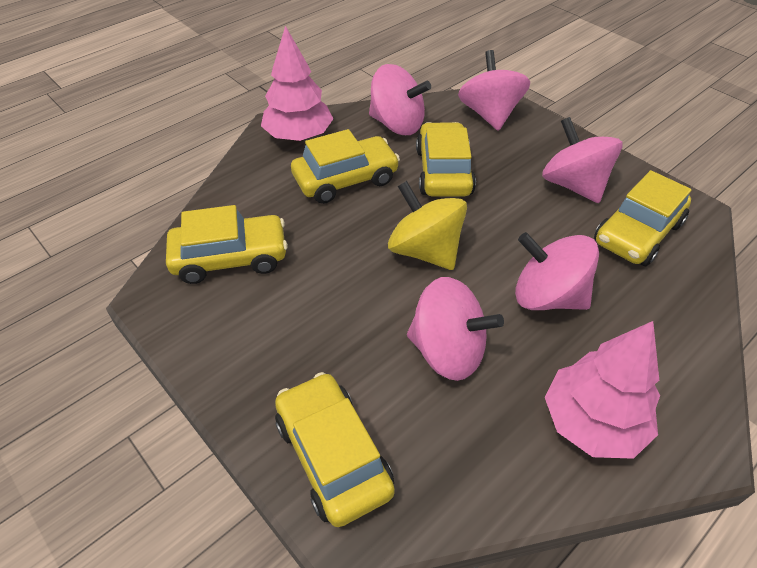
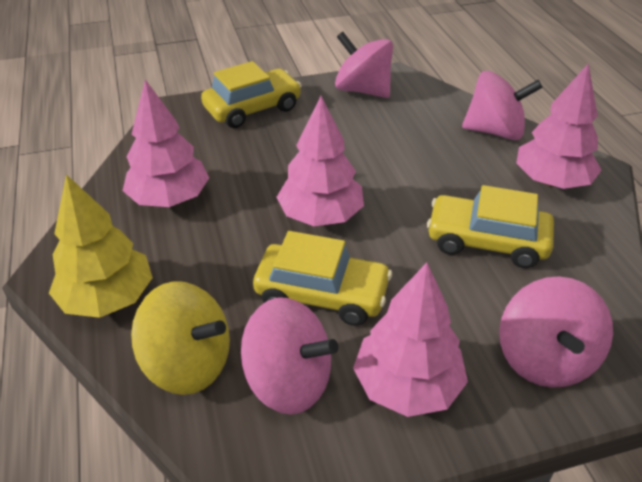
pink spinning top: 5 -> 4
pink tree: 2 -> 4
yellow car: 5 -> 3
yellow tree: 0 -> 1

